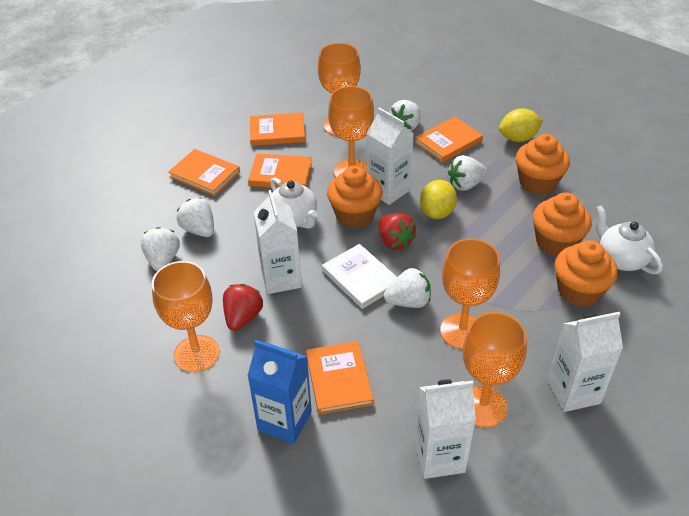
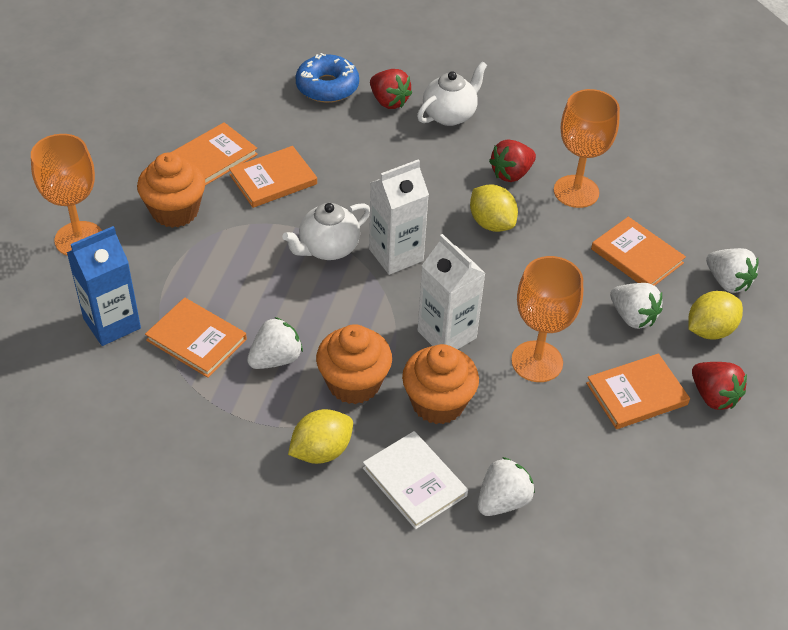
blue donut: 0 -> 1
orange cupcake: 4 -> 3
orange goblet: 5 -> 3
red strawberry: 2 -> 3
white carton: 4 -> 2
white strawberry: 5 -> 4
yellow lemon: 2 -> 3

